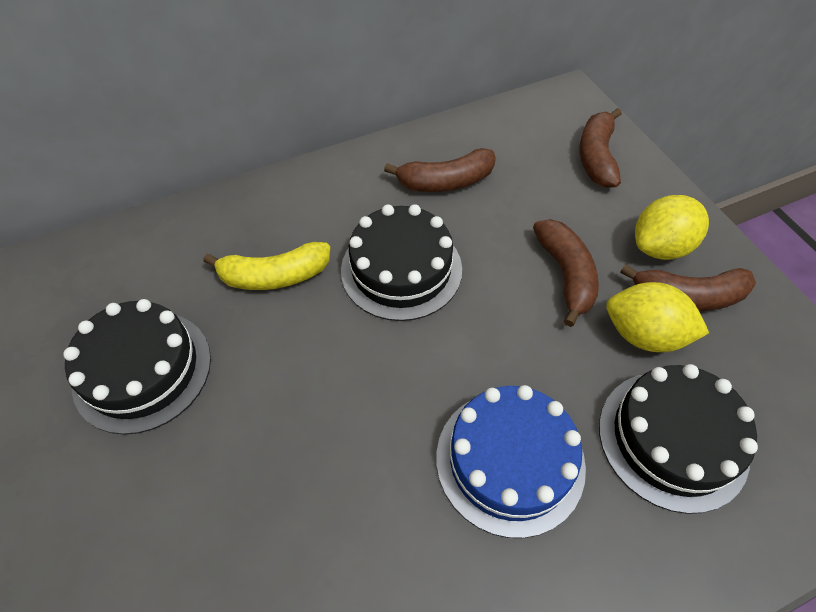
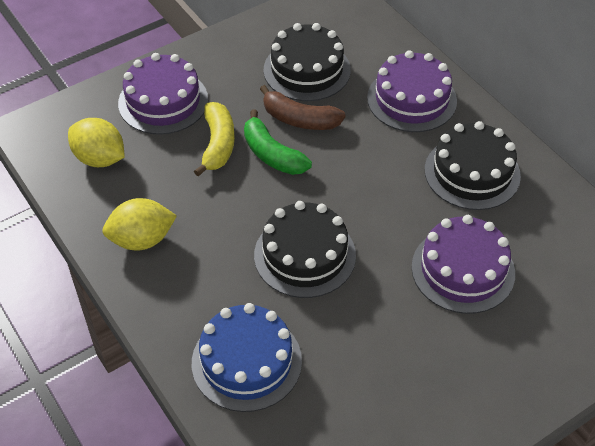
brown banana: 4 -> 1
green banana: 0 -> 1
purple cake: 0 -> 3

